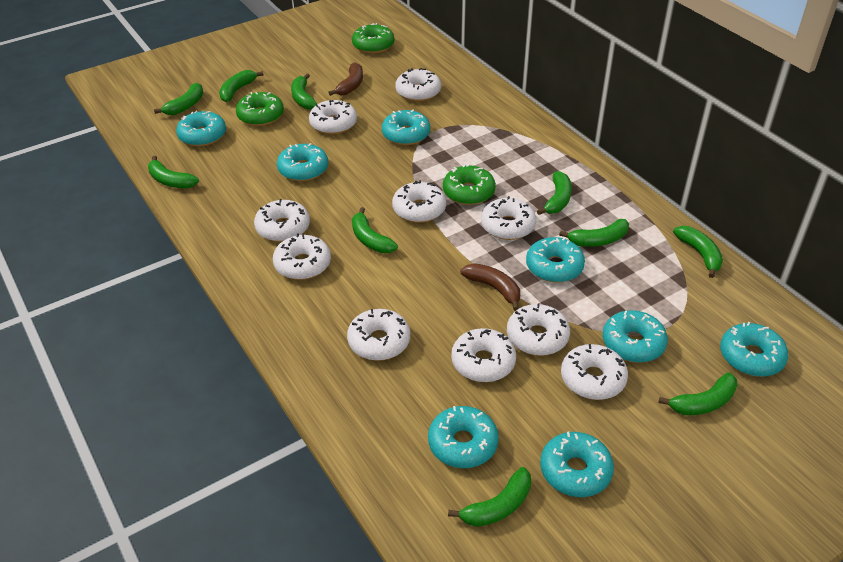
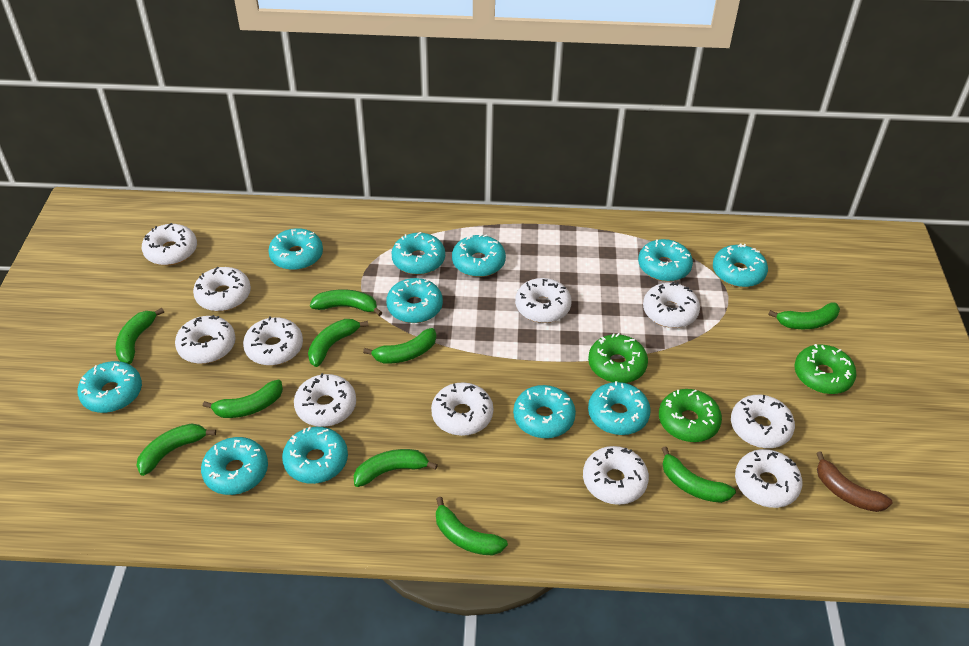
brown banana: 2 -> 1
turquoise donut: 8 -> 11
white donut: 10 -> 11

